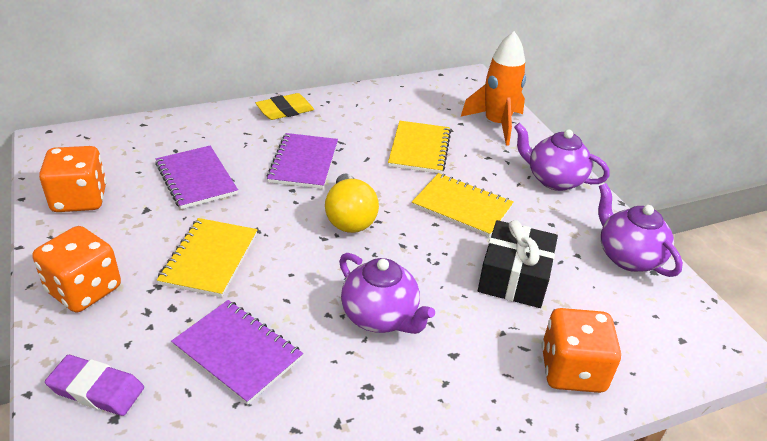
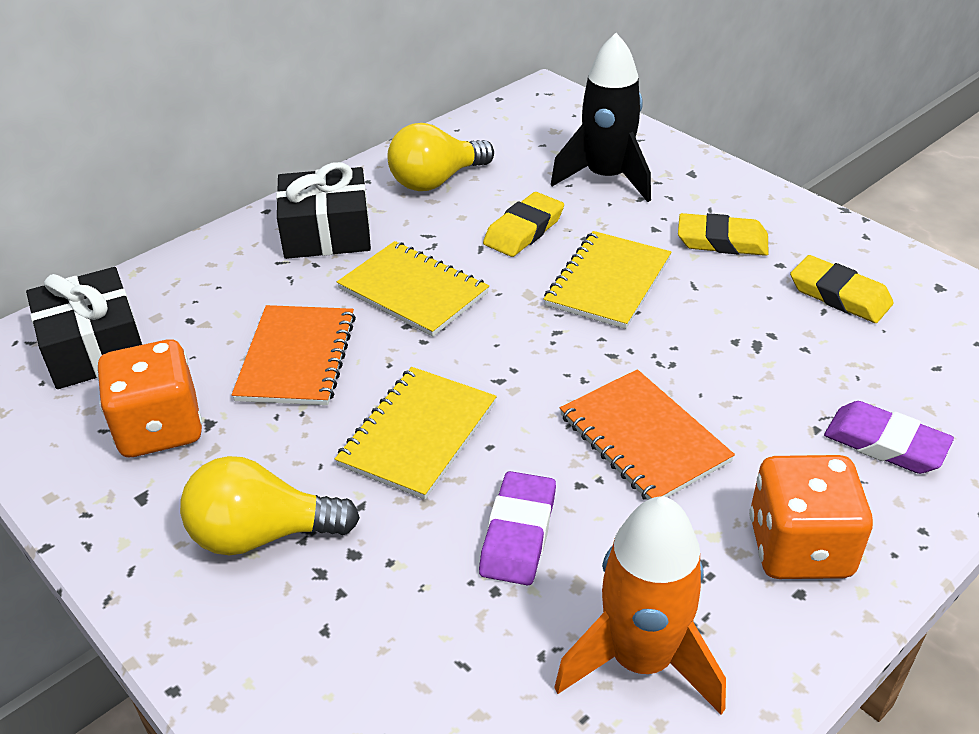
black gift: 1 -> 2
black rocket: 0 -> 1
orange dice: 3 -> 2
orange notebook: 0 -> 2
purple eraser: 1 -> 2
purple notebook: 3 -> 0
purple teapot: 3 -> 0
yellow eraser: 1 -> 3
yellow light bulb: 1 -> 2

